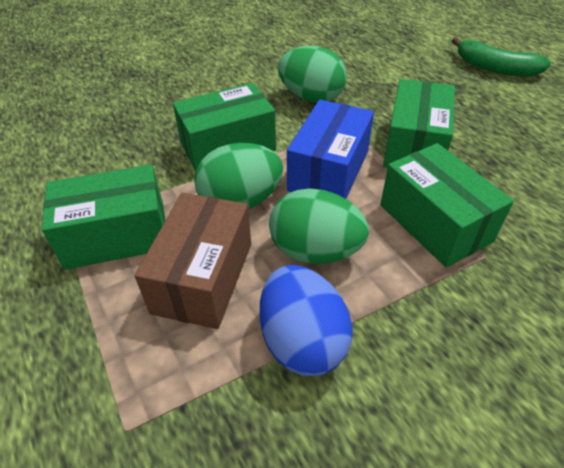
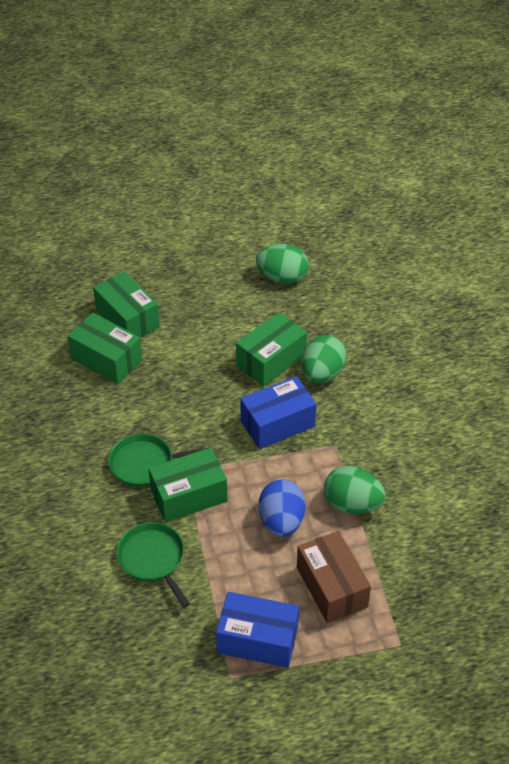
blue box: 1 -> 2
green banana: 1 -> 0
green pan: 0 -> 2

